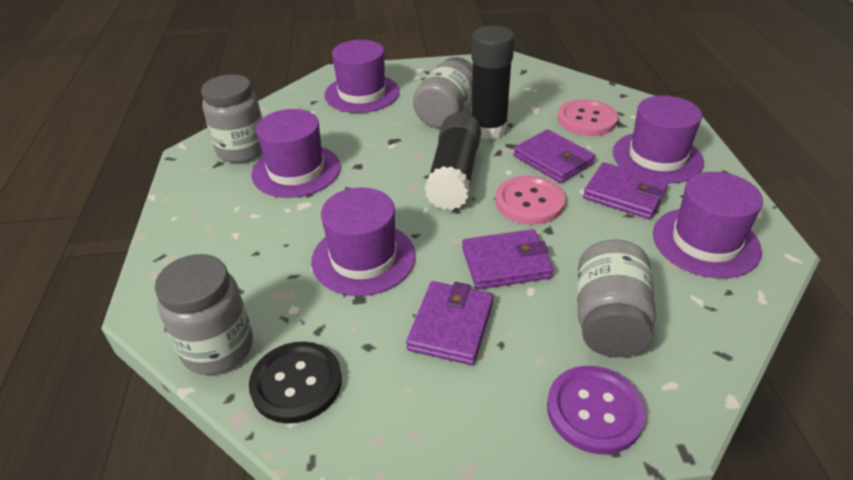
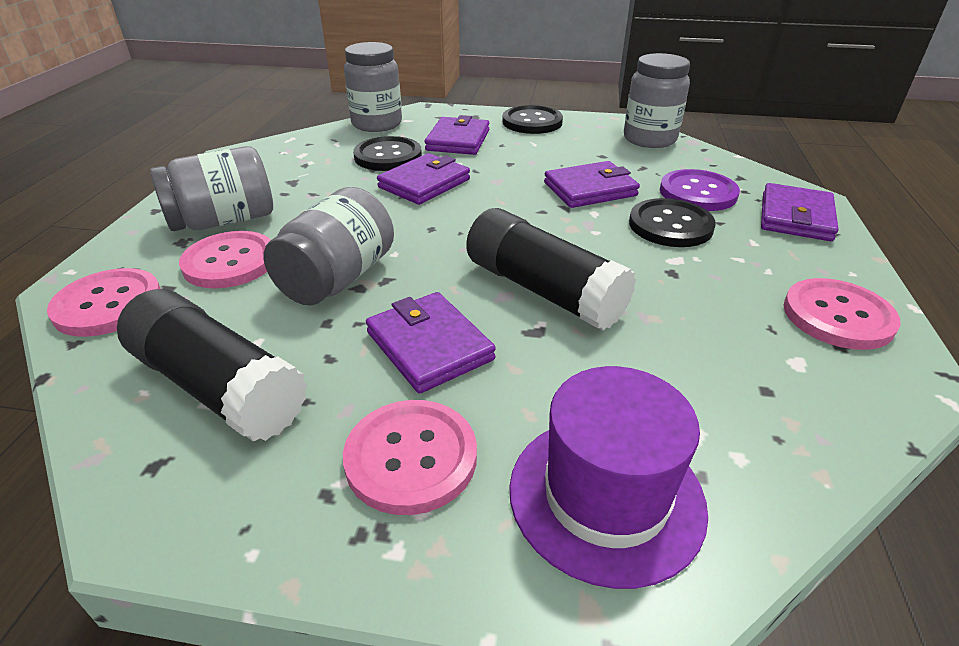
black button: 1 -> 3
pink button: 2 -> 4
purple hat: 5 -> 1
purple wallet: 4 -> 5

